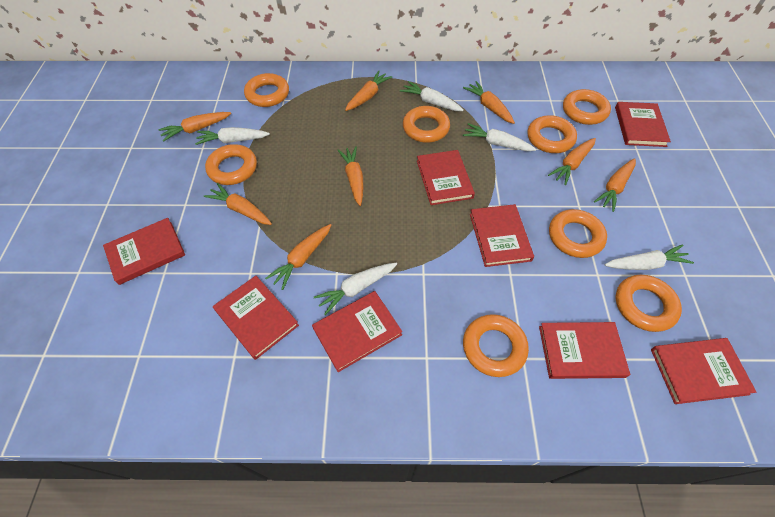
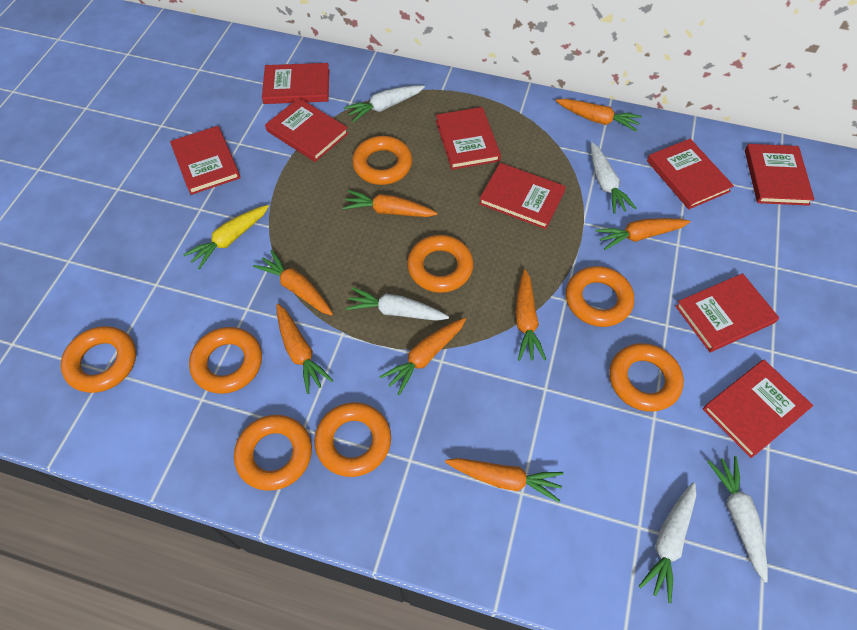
red book: 8 -> 9
yellow carrot: 0 -> 1

